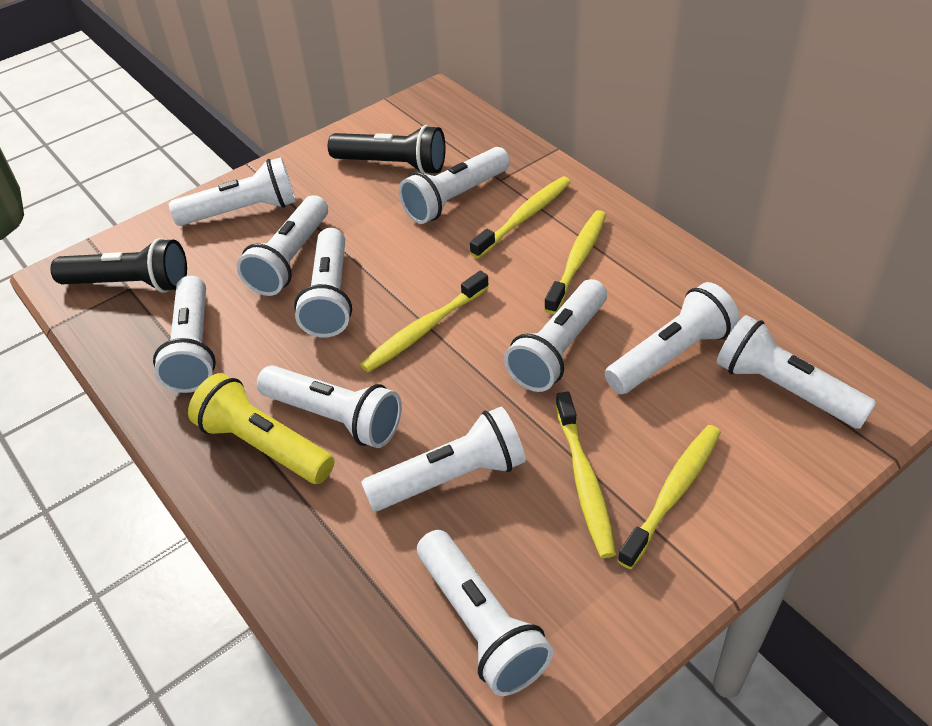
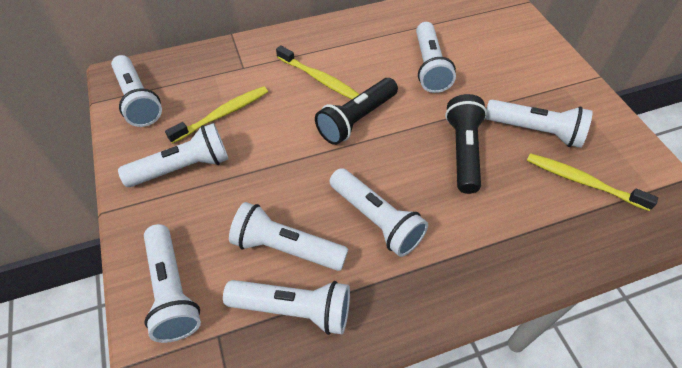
white flashlight: 11 -> 8
yellow flashlight: 1 -> 0
yellow toothbrush: 5 -> 3

